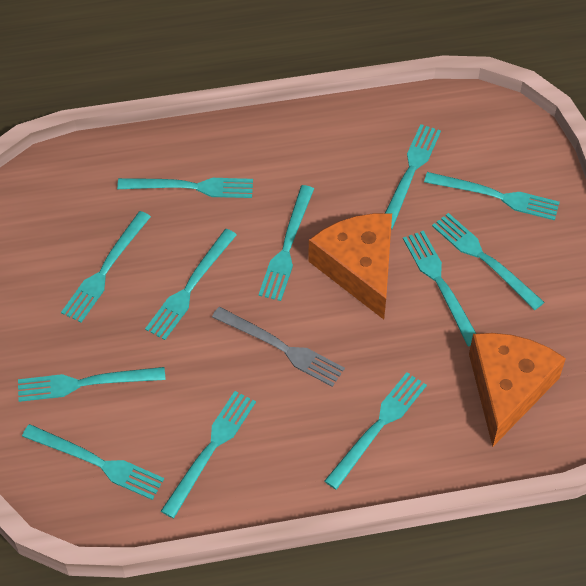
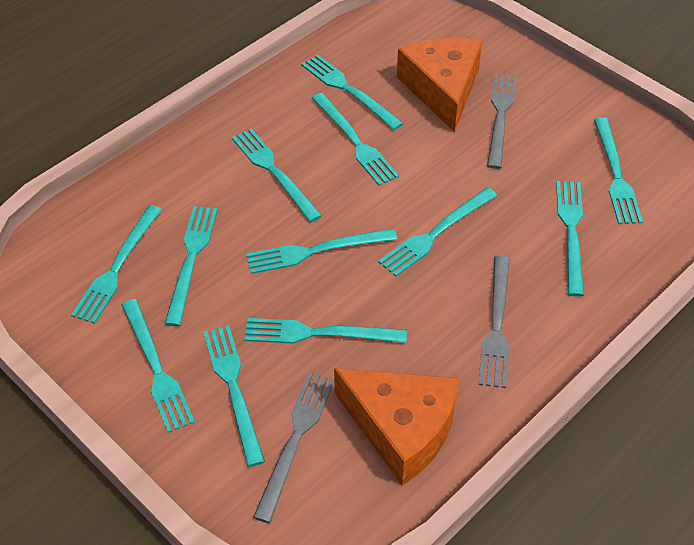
grey fork: 1 -> 3

